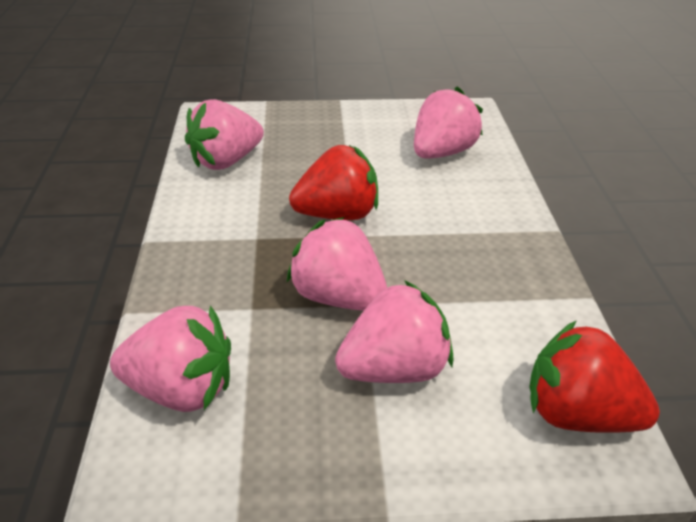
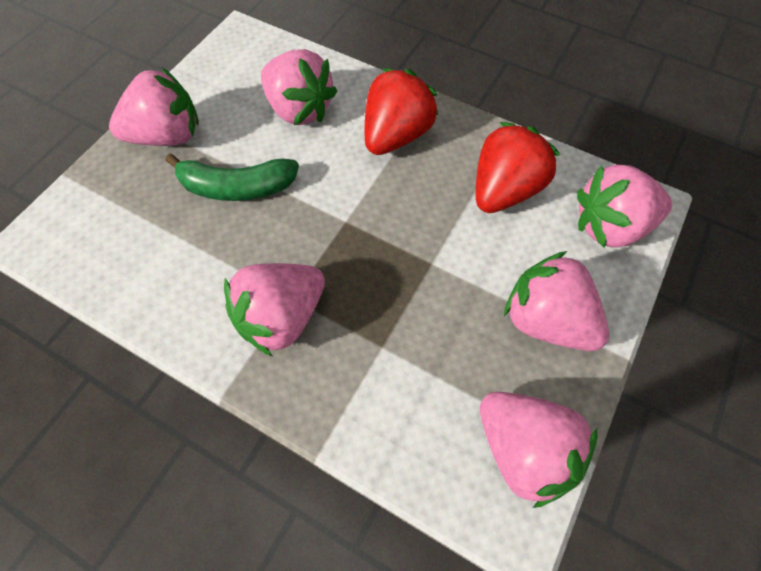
green banana: 0 -> 1
pink strawberry: 5 -> 6

